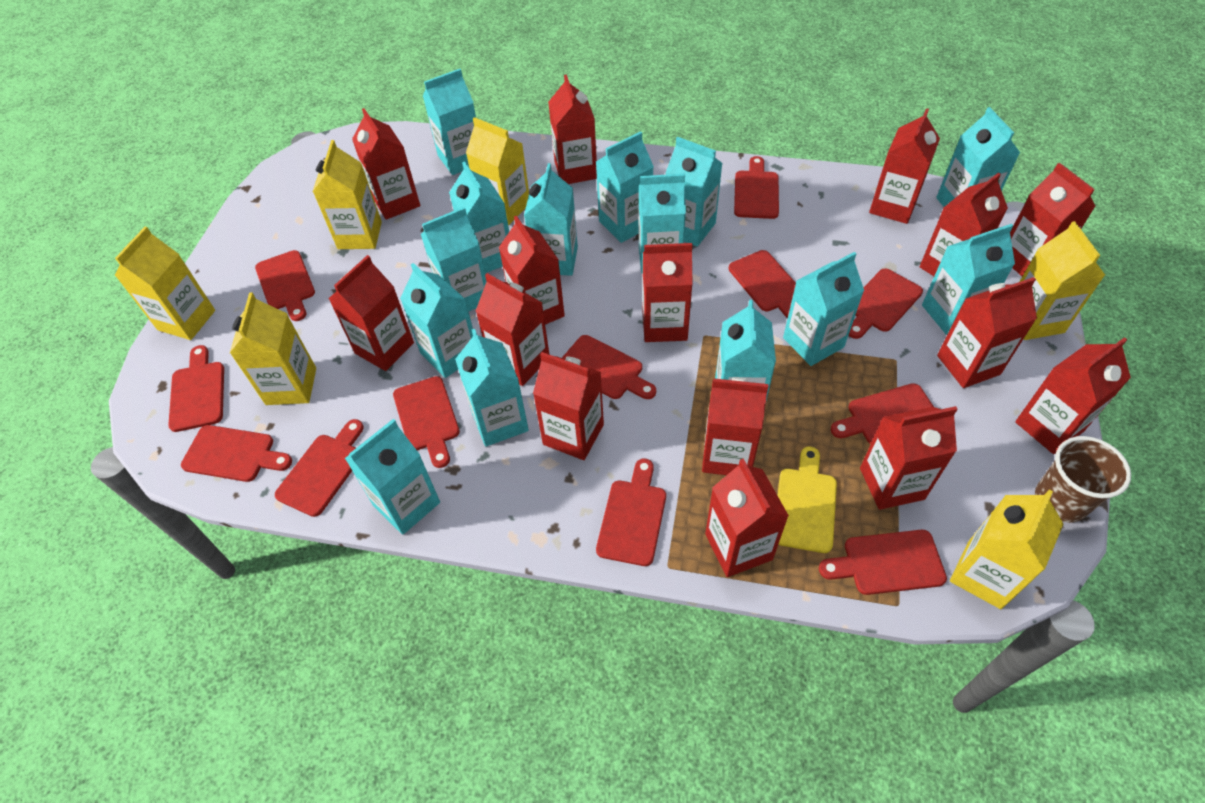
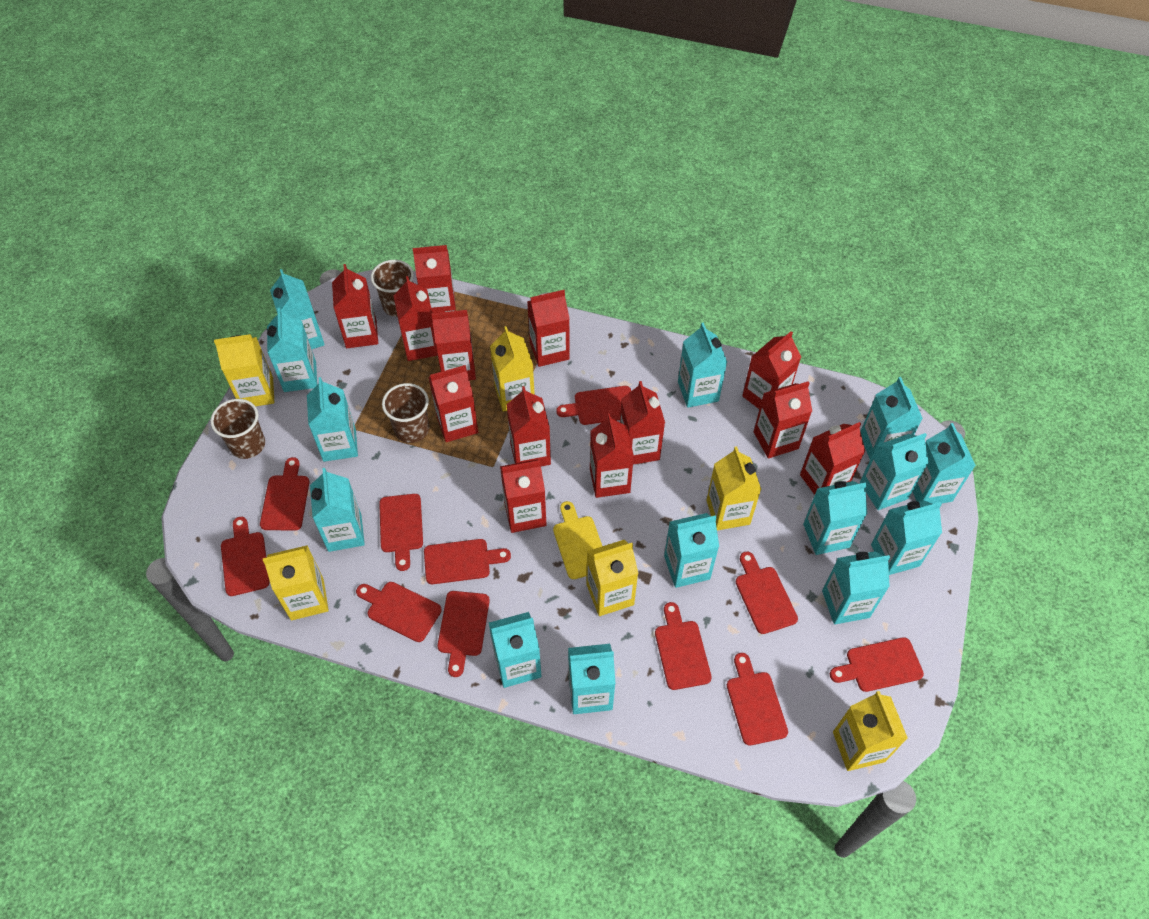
brown cup: 1 -> 3
red carton: 15 -> 13
red cutting board: 12 -> 11

